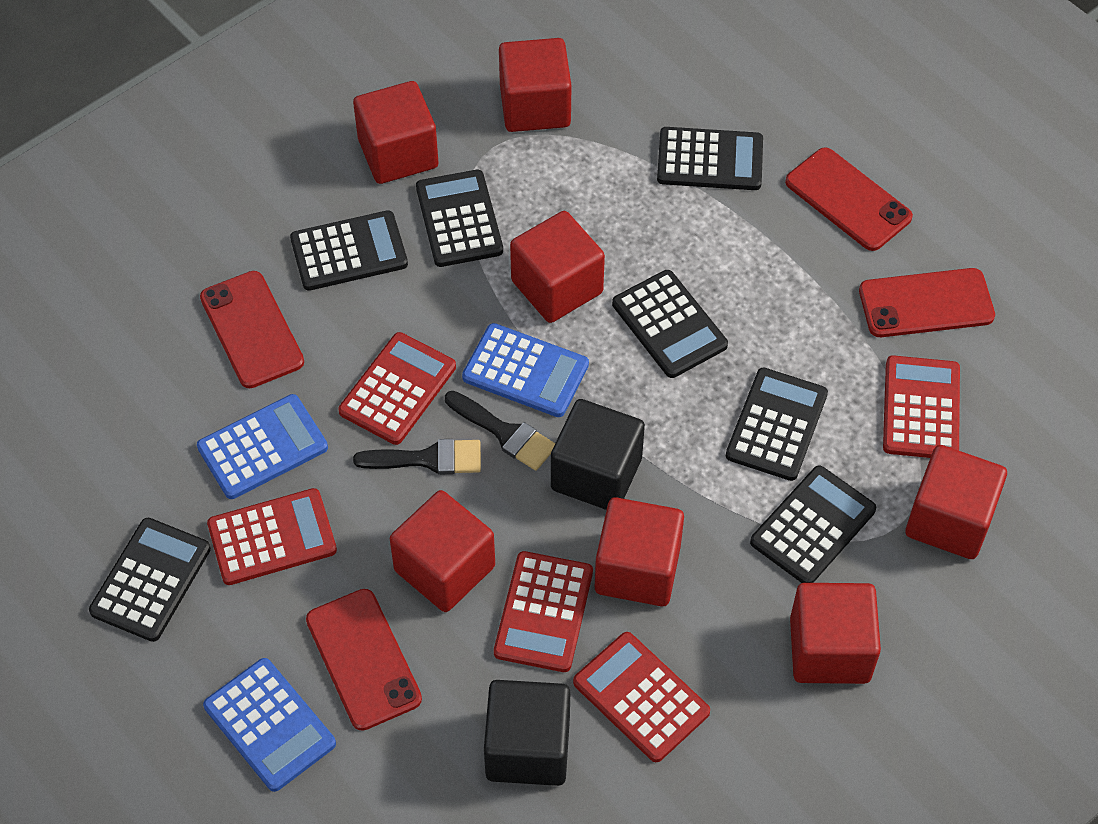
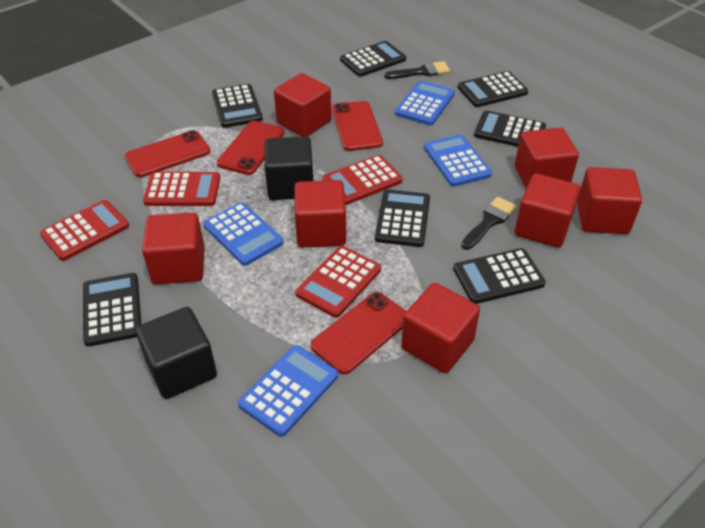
blue calculator: 3 -> 4
red calculator: 5 -> 4

